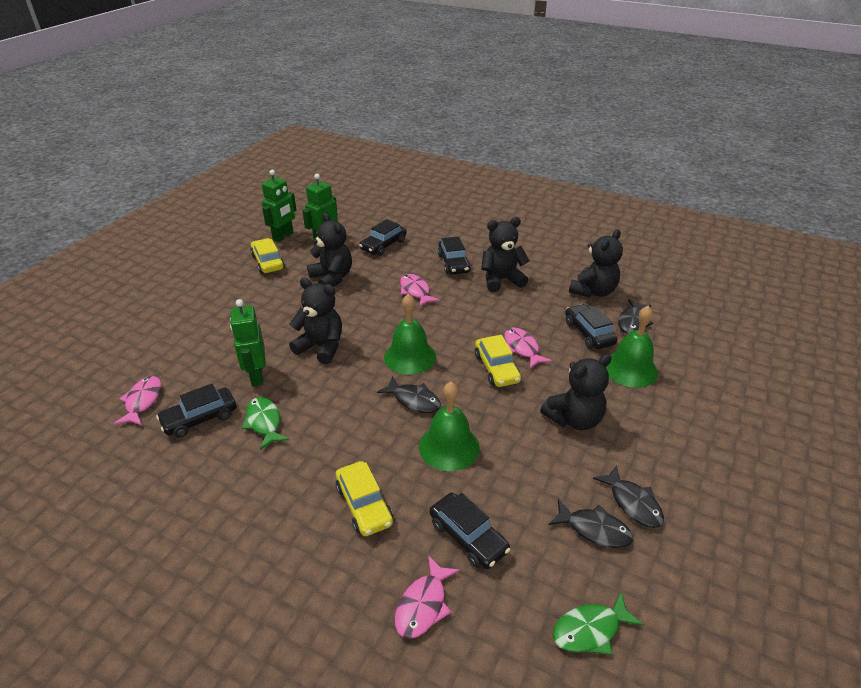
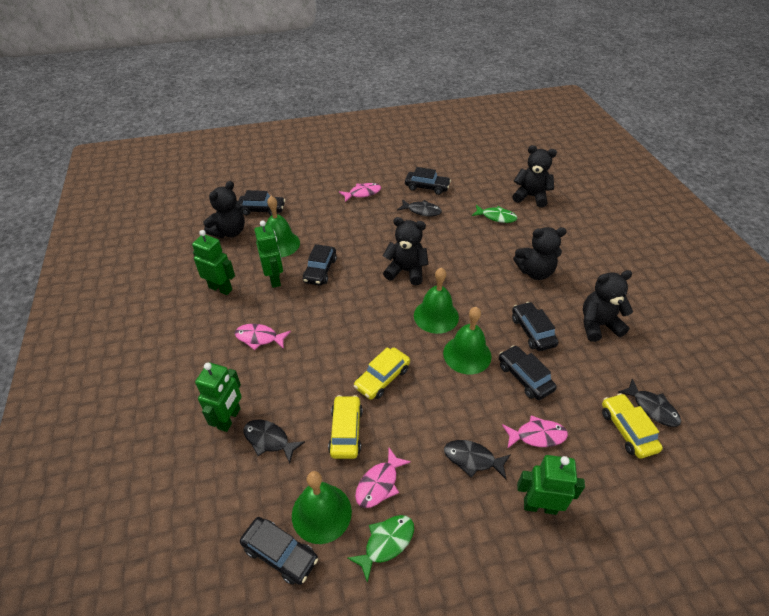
black car: 5 -> 6
green bell: 3 -> 4
green robot: 3 -> 4

